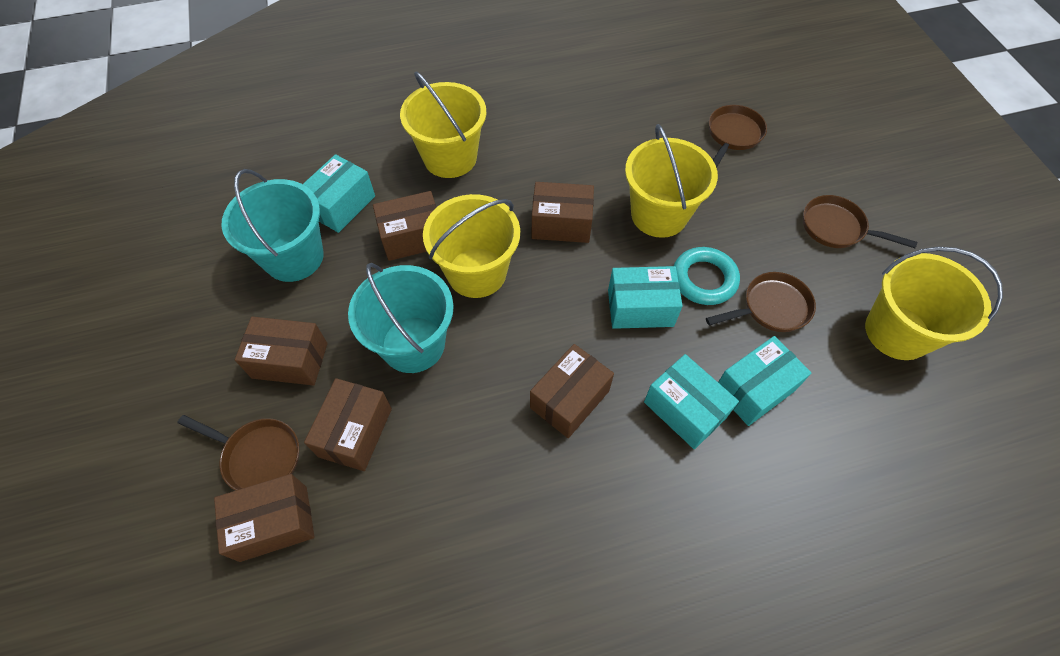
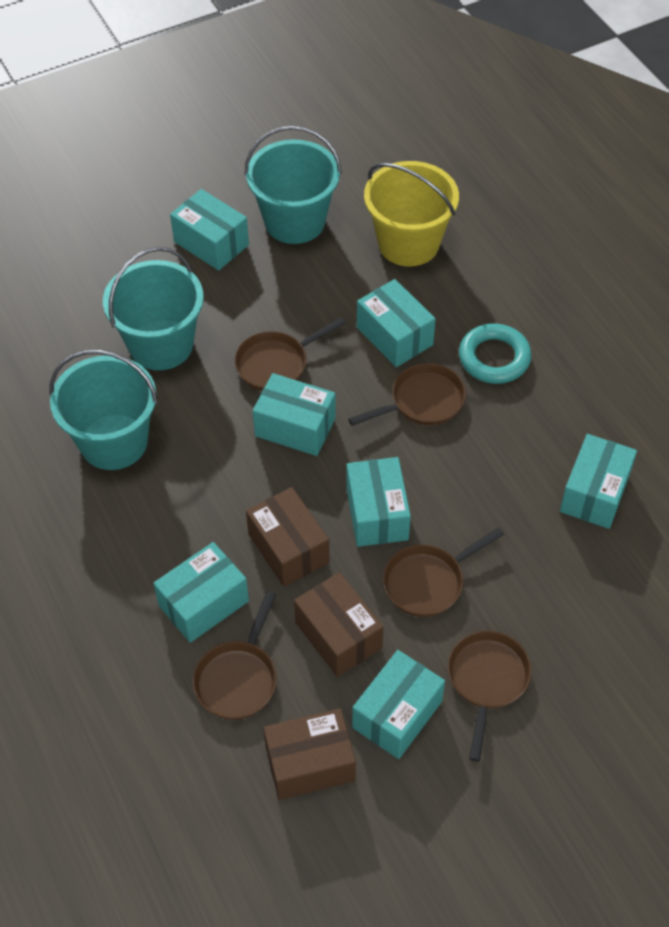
brown box: 6 -> 3
brown pan: 4 -> 5
turquoise box: 4 -> 7
turquoise bucket: 2 -> 3
yellow bucket: 4 -> 1

